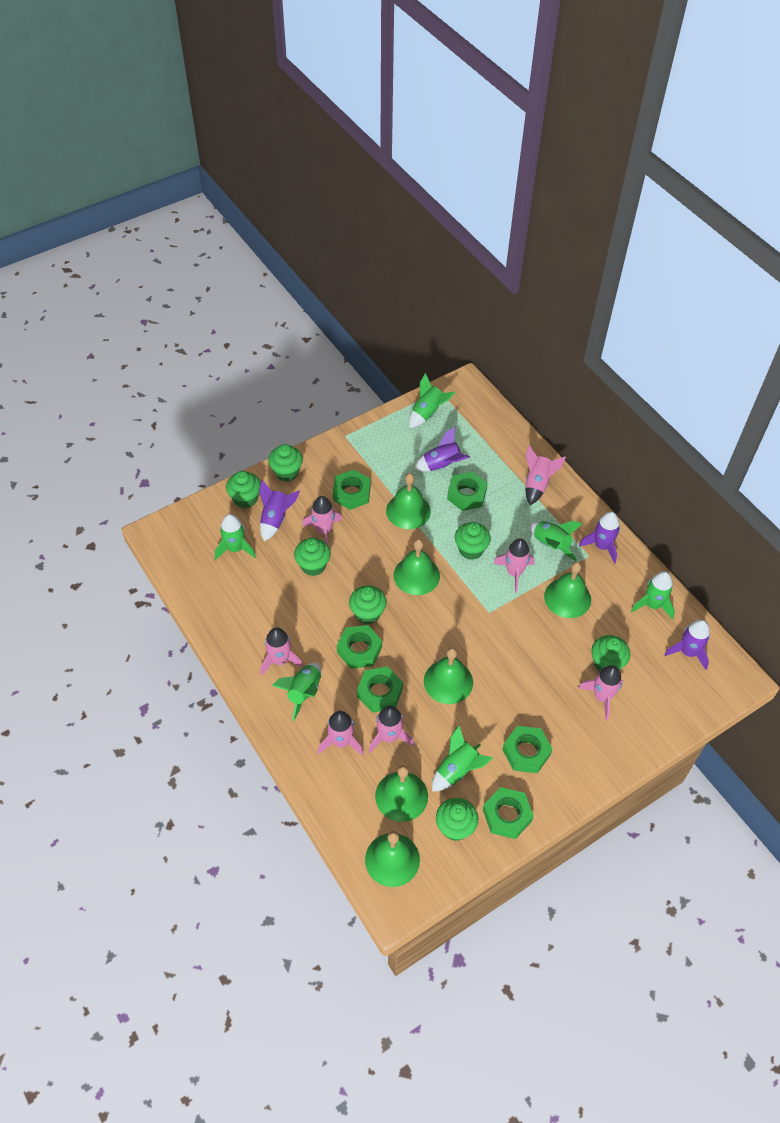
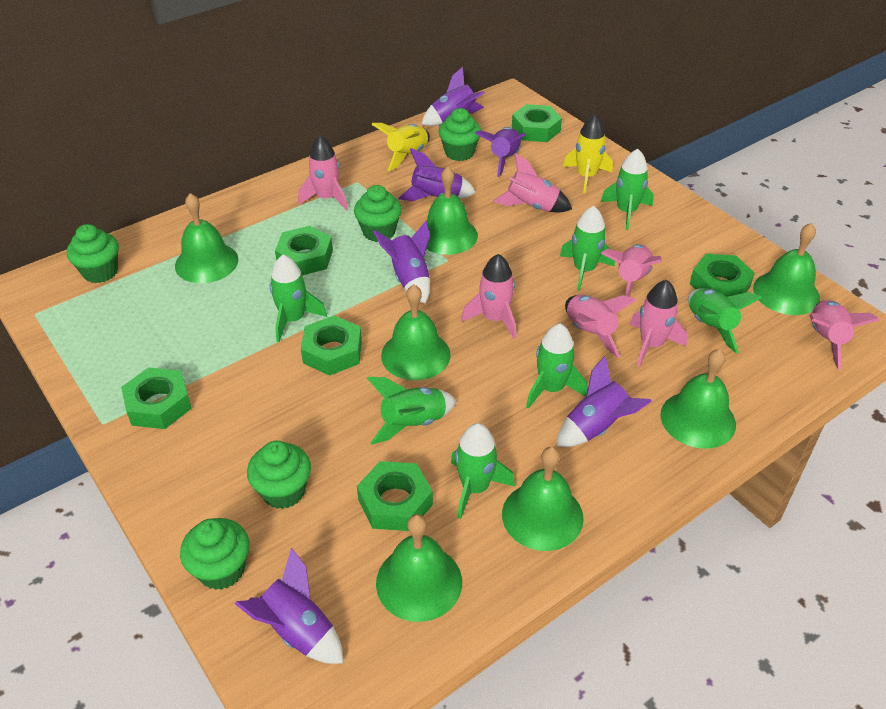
green bell: 6 -> 7
green cupcake: 7 -> 5
green rocket: 6 -> 7
purple rocket: 4 -> 6
yellow rocket: 0 -> 2

